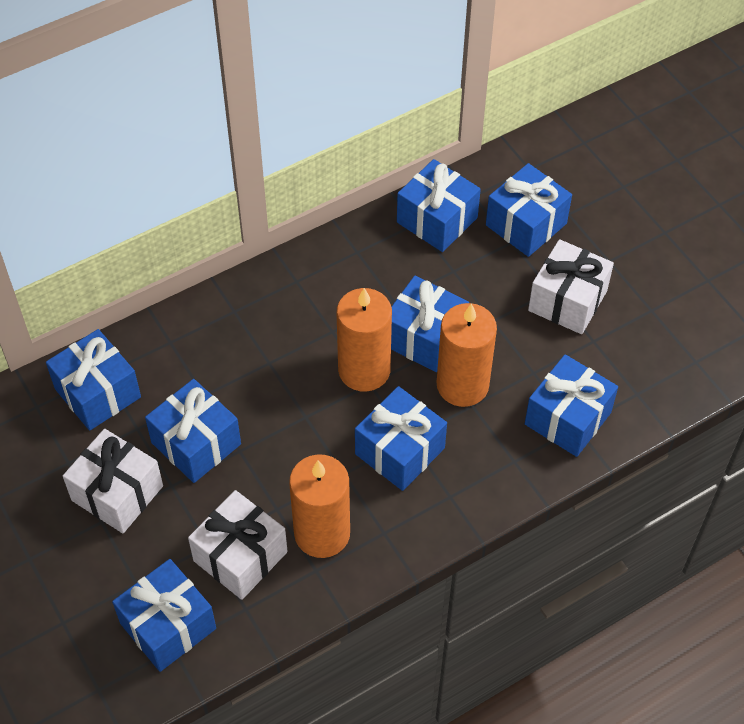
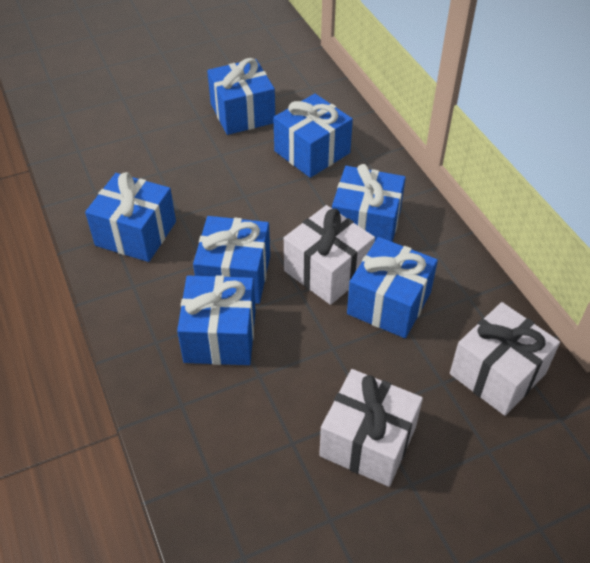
blue gift: 8 -> 7
orange candle: 3 -> 0

